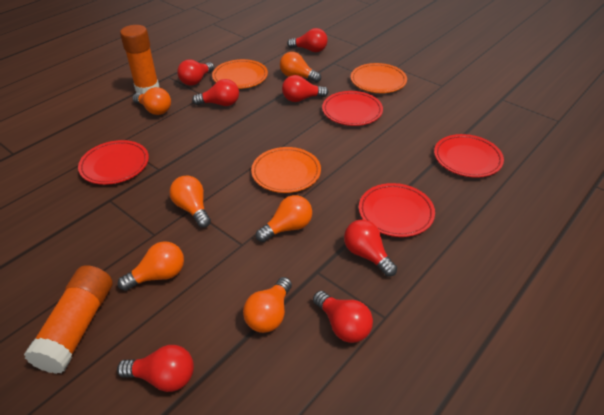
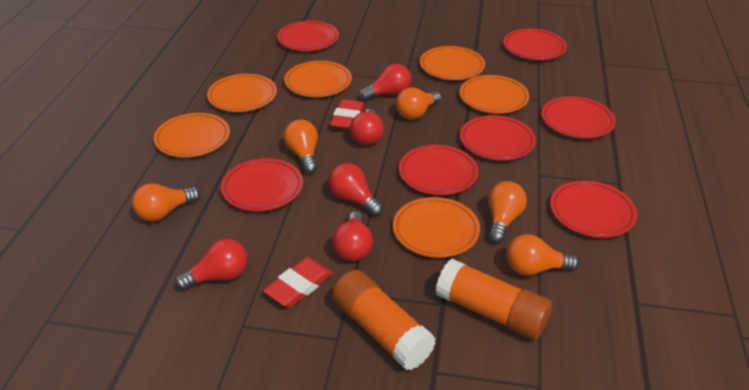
orange light bulb: 6 -> 5
orange plate: 3 -> 6
red eraser: 0 -> 2
red light bulb: 7 -> 5
red plate: 4 -> 7

